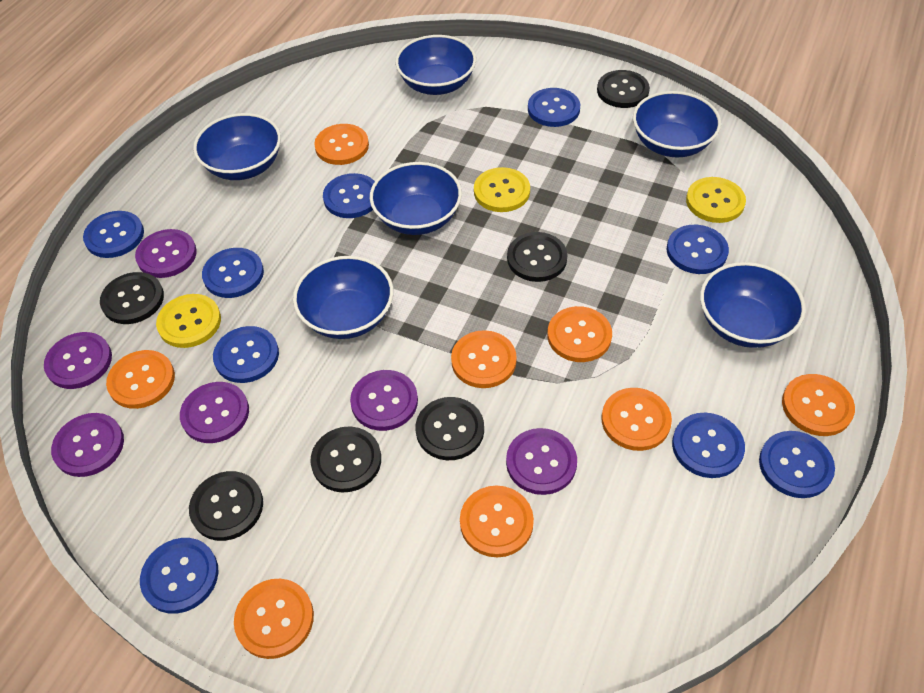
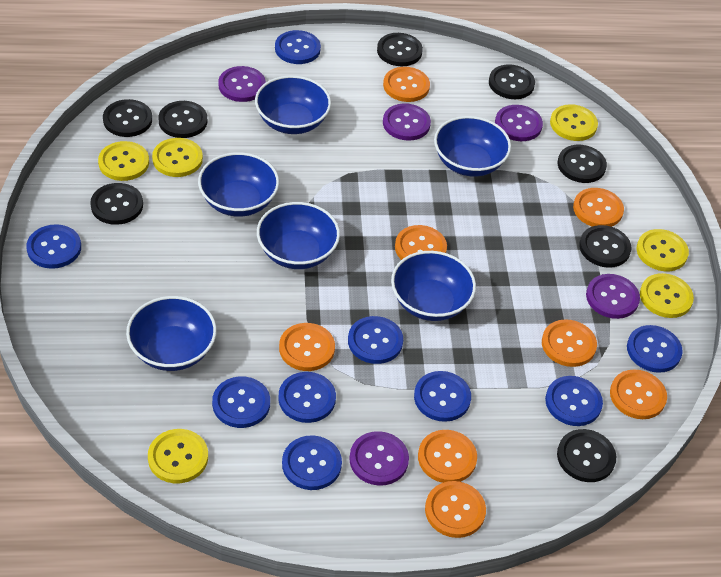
black button: 6 -> 8
purple button: 6 -> 5
yellow button: 3 -> 6

